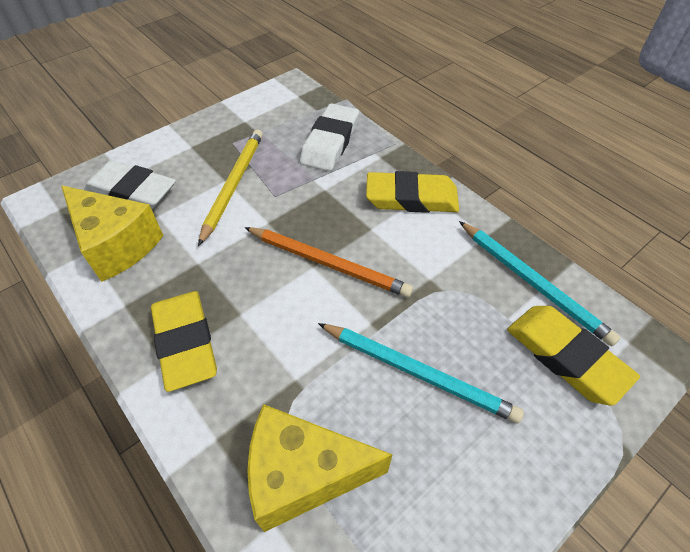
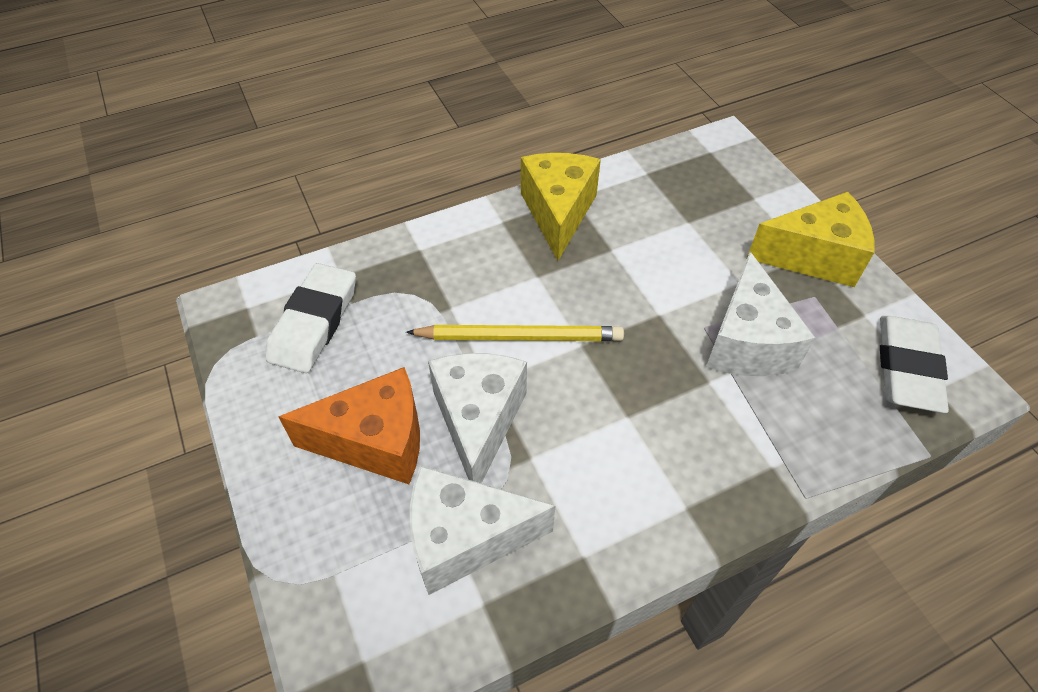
orange cheese: 0 -> 1
orange pencil: 1 -> 0
turquoise pencil: 2 -> 0
white cheese: 0 -> 3
yellow eraser: 3 -> 0

